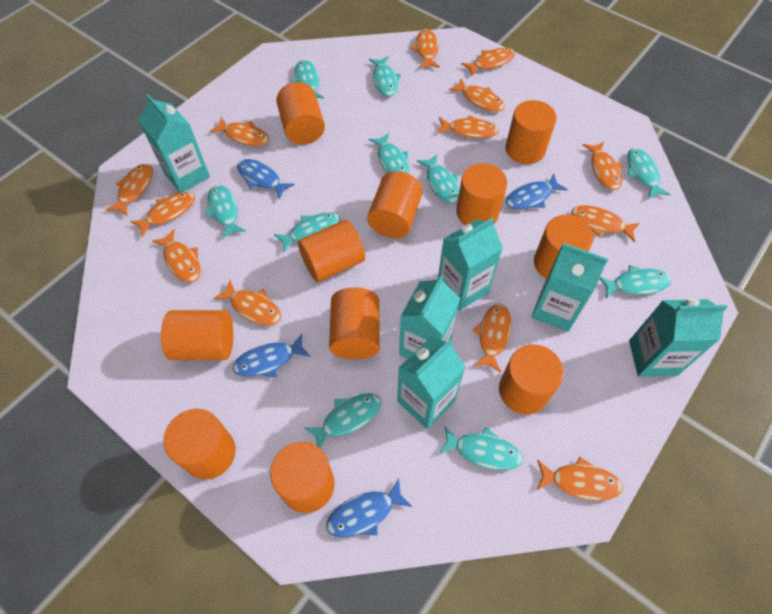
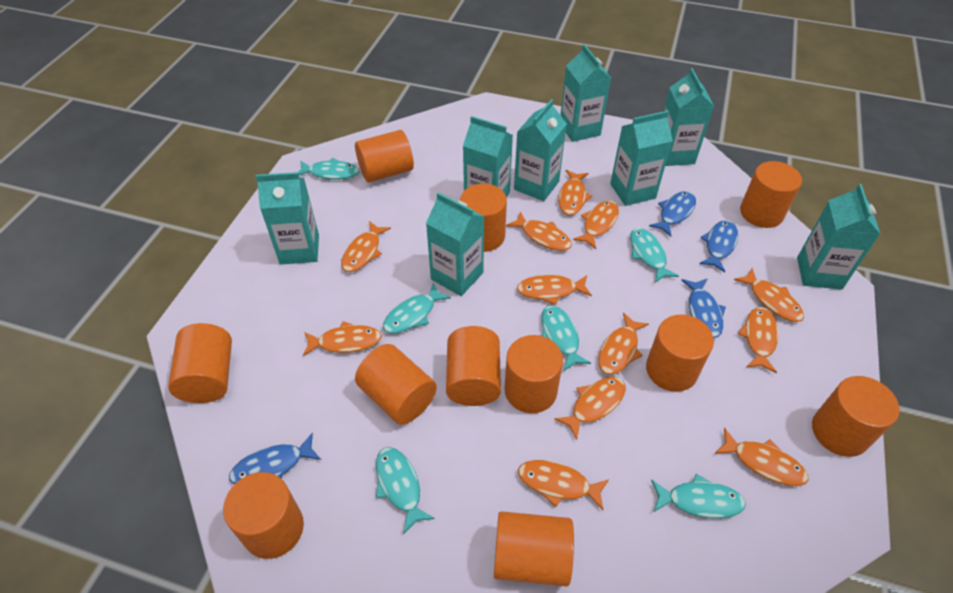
orange fish: 13 -> 12
turquoise carton: 6 -> 8
turquoise fish: 10 -> 6

